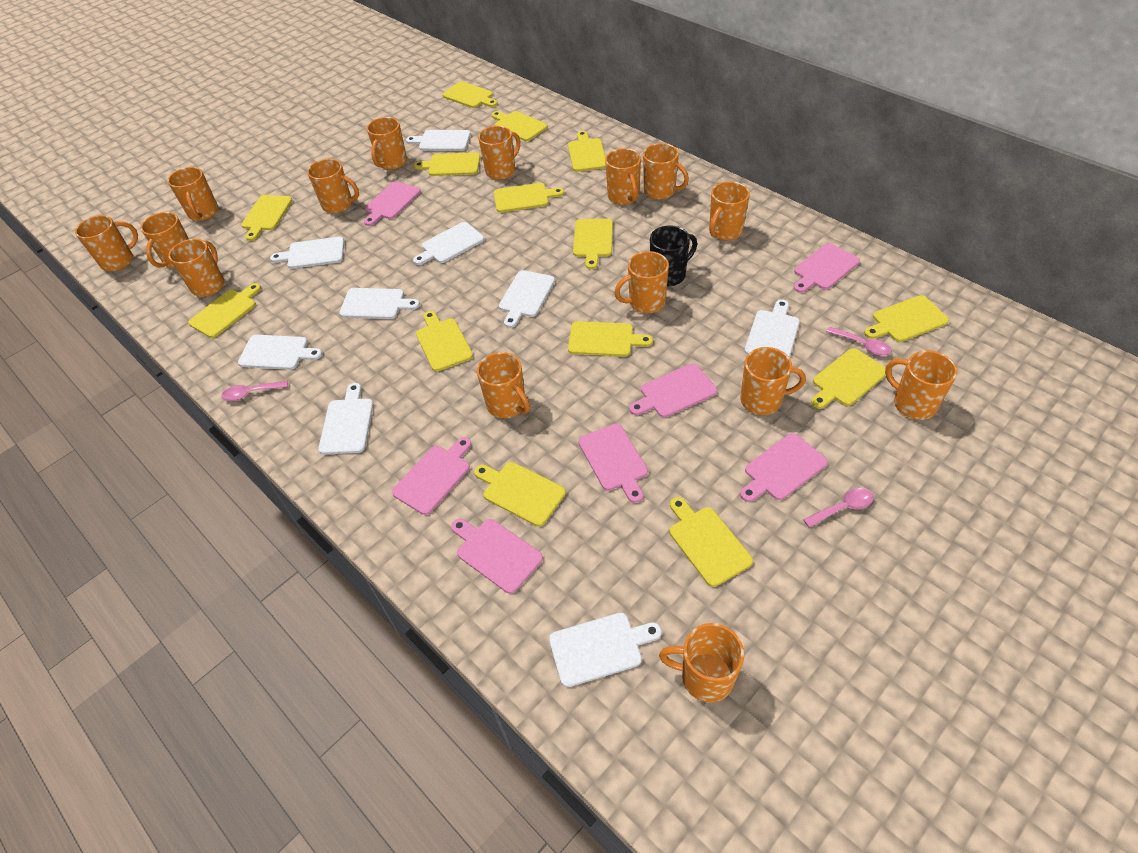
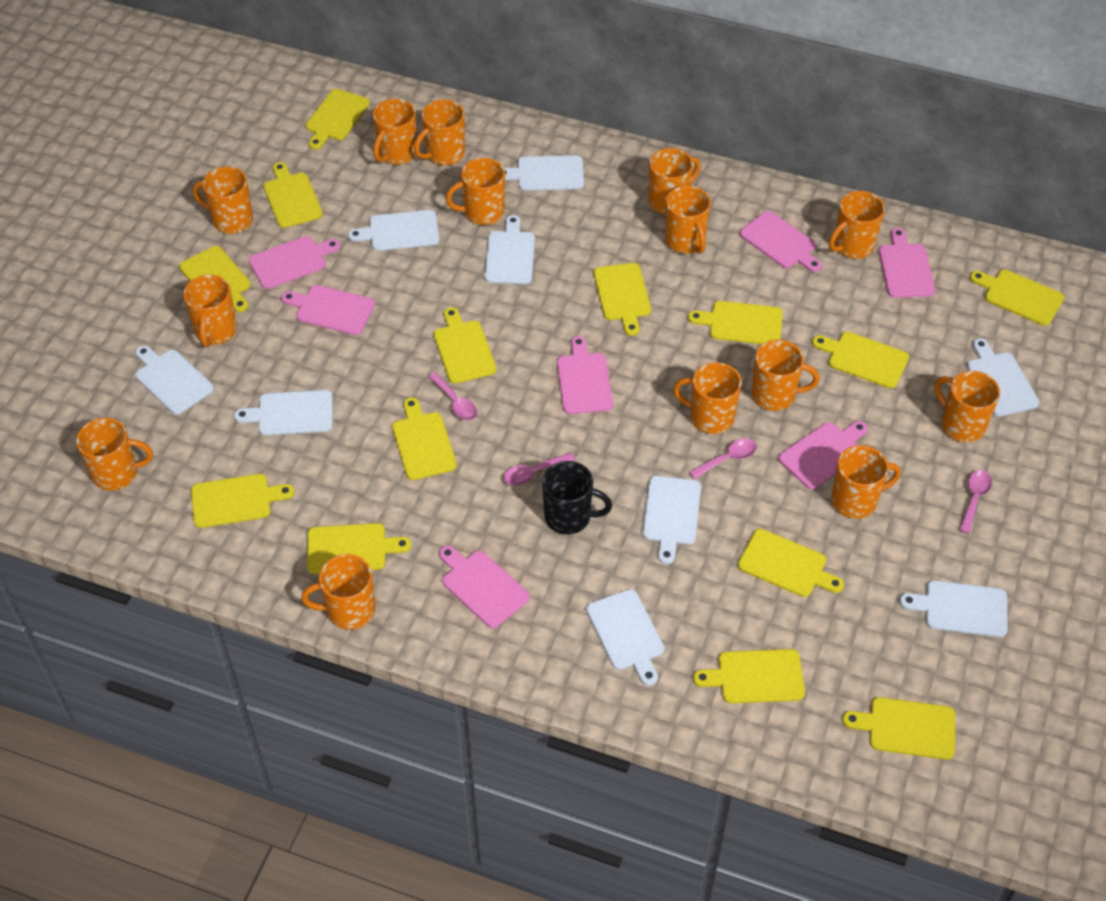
orange mug: 15 -> 14
pink spoon: 3 -> 4

